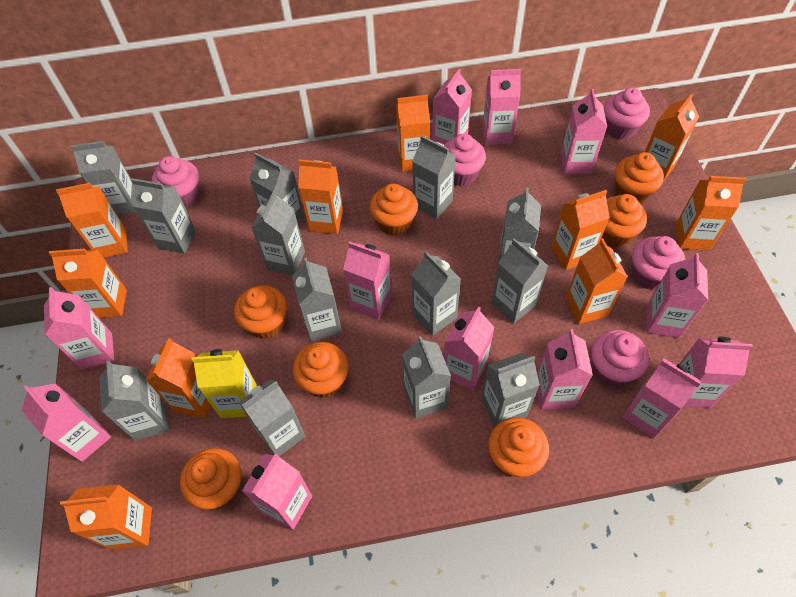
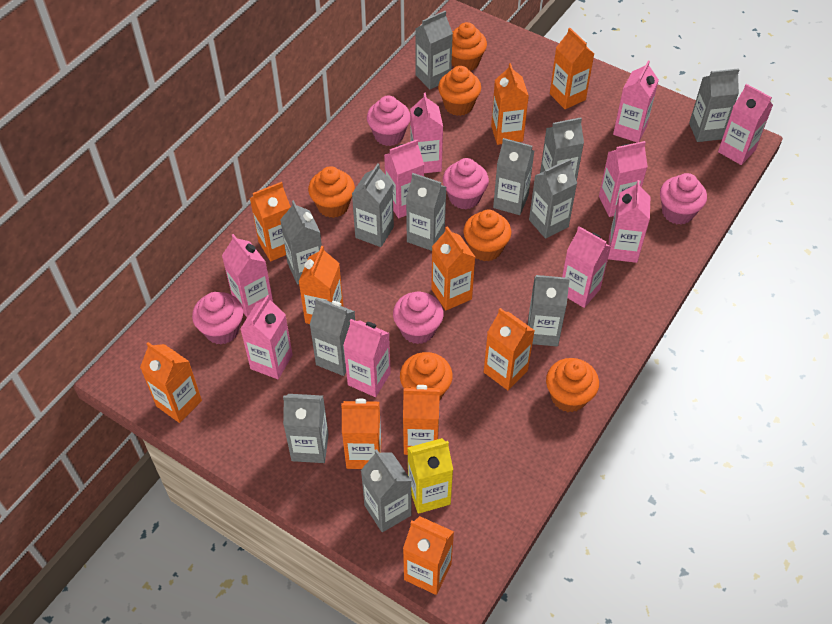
grey carton: 13 -> 12
orange cupcake: 7 -> 6
pink carton: 12 -> 10

